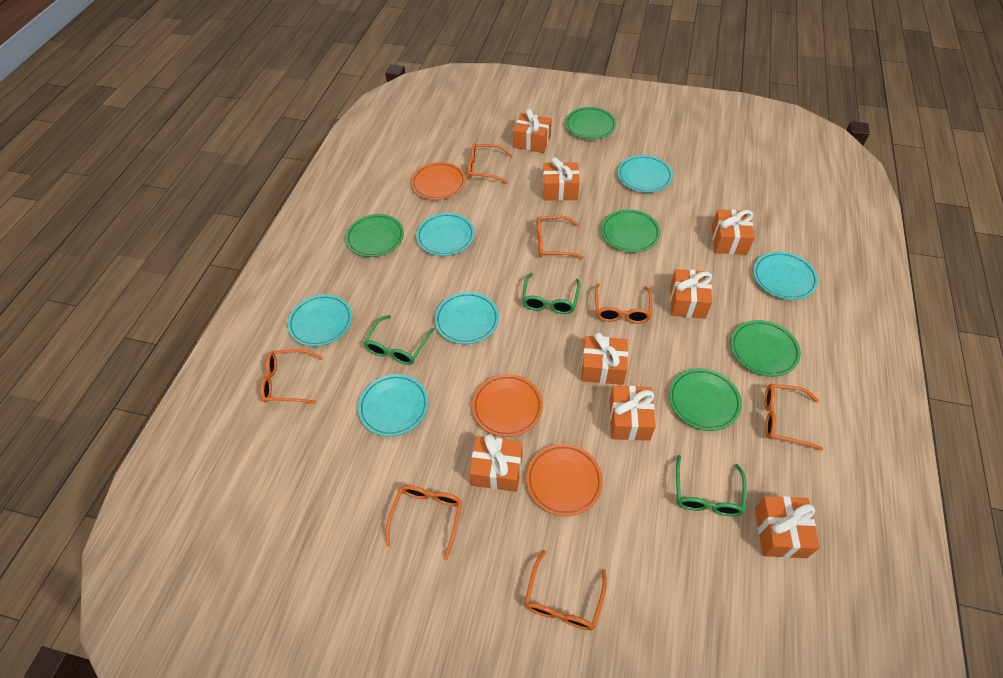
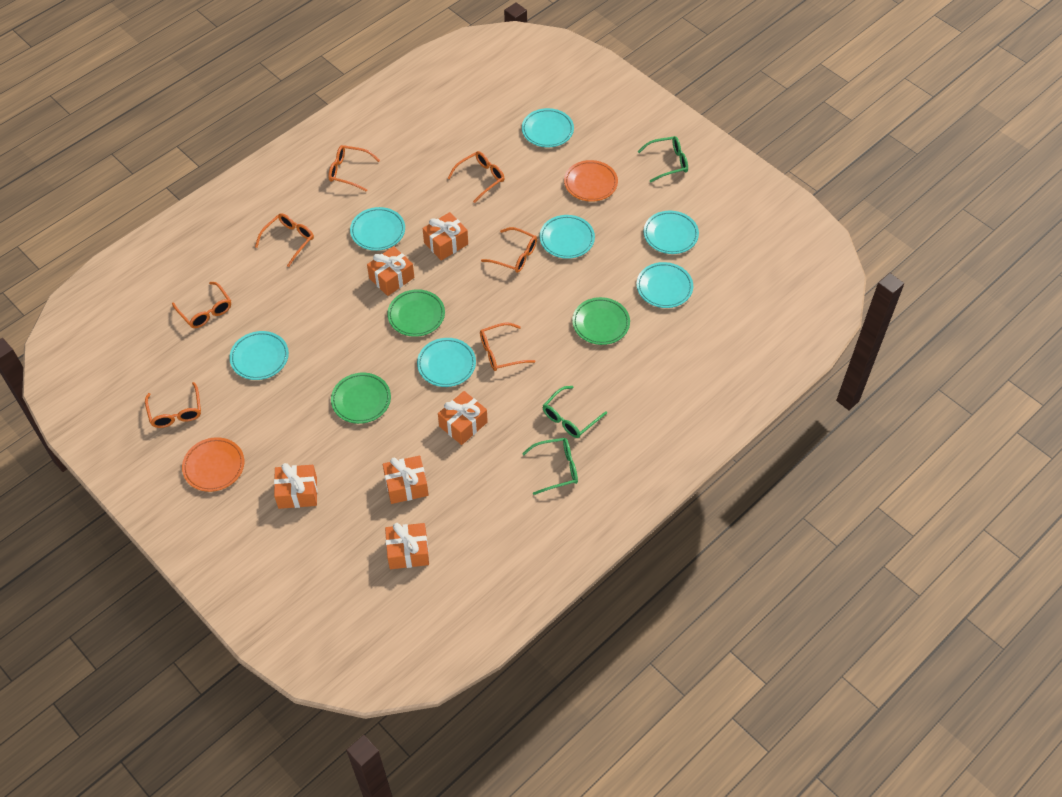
green plate: 5 -> 3
orange gift: 8 -> 6
orange plate: 3 -> 2
turquoise plate: 6 -> 7

